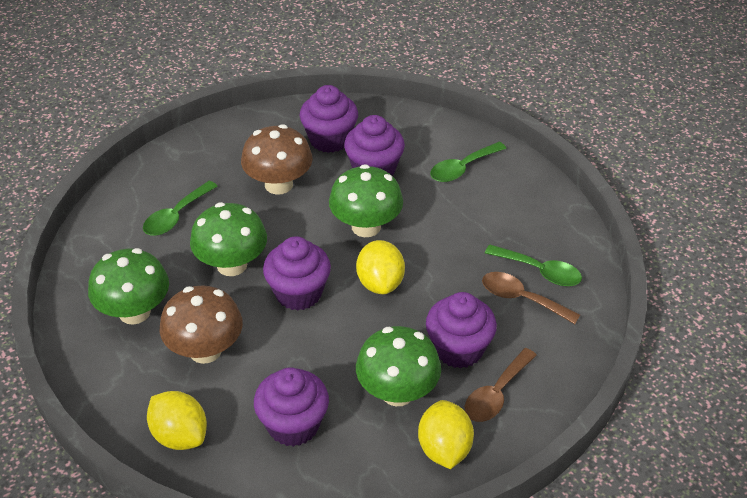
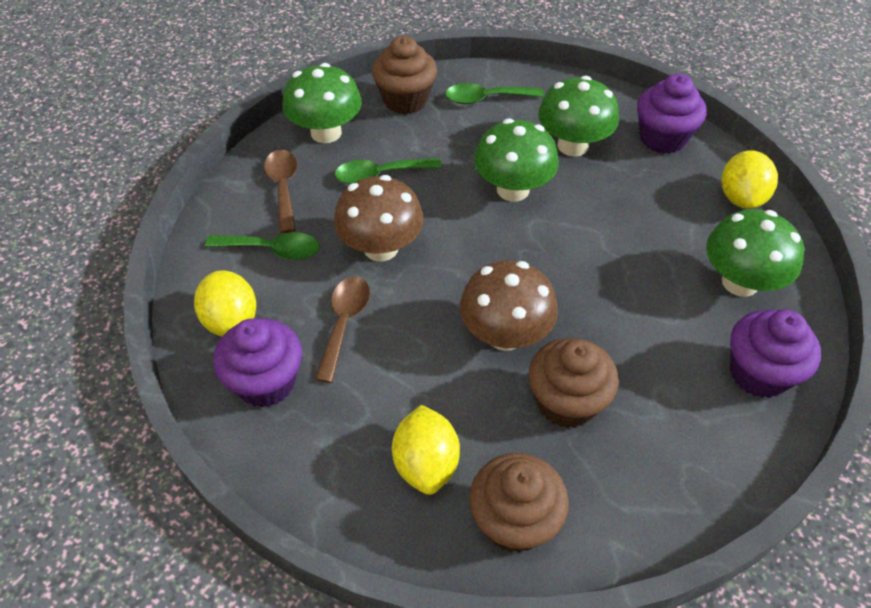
brown cupcake: 0 -> 3
purple cupcake: 5 -> 3

